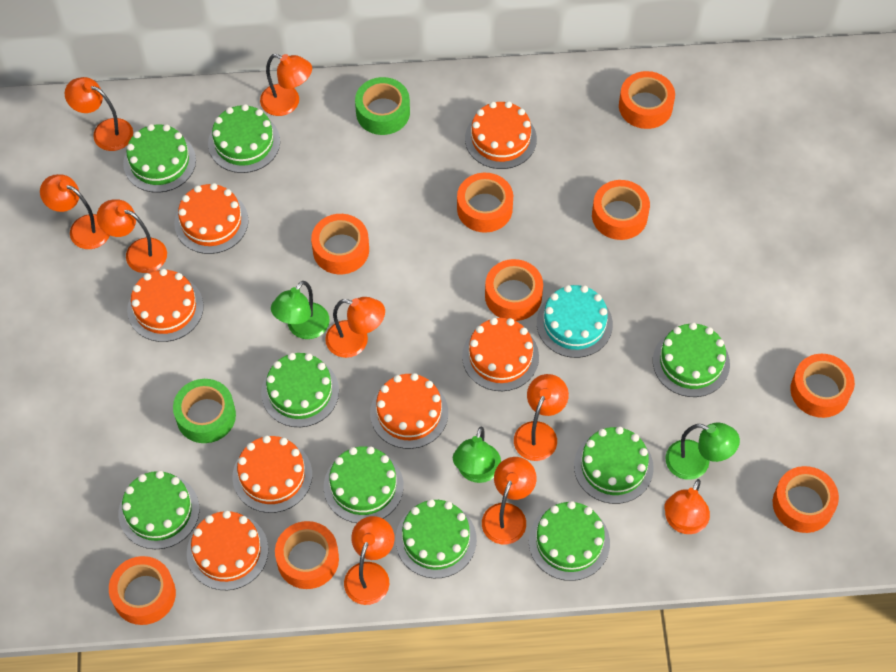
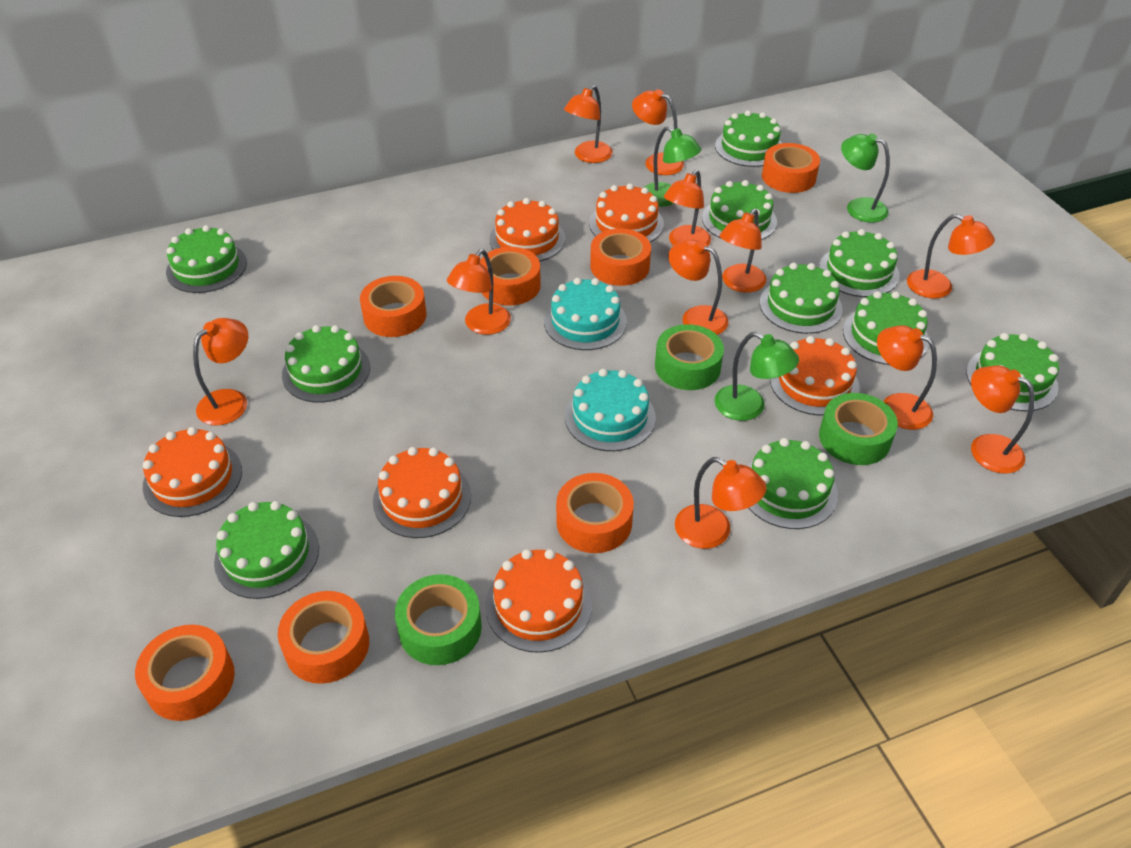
green cake: 9 -> 10
green tape: 2 -> 3
orange cake: 7 -> 6
orange lamp: 9 -> 11
orange tape: 9 -> 7
turquoise cake: 1 -> 2

